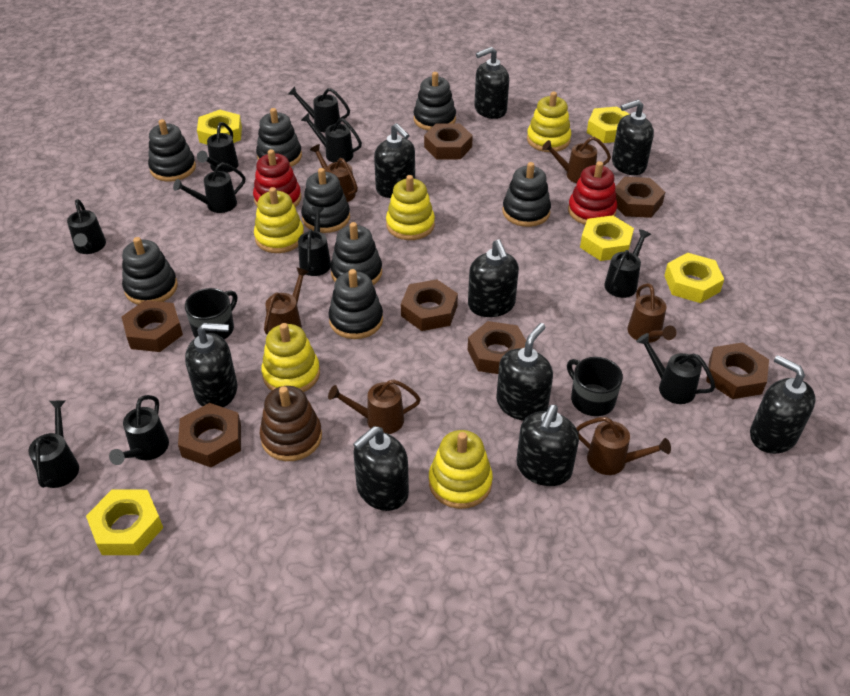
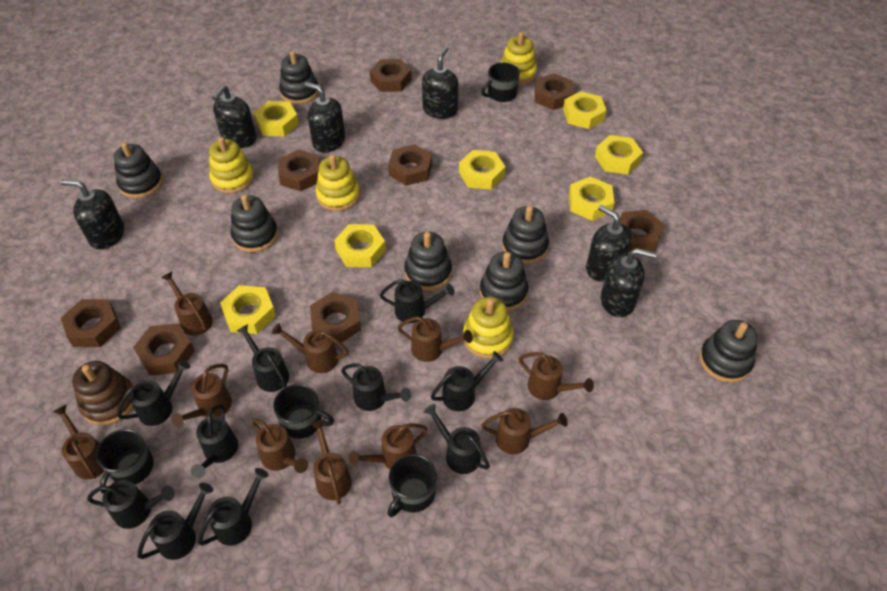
black mug: 2 -> 4
black soap dispenser: 9 -> 6
black stacking toy: 8 -> 7
brown nut: 7 -> 8
brown watering can: 6 -> 10
red stacking toy: 2 -> 0
yellow nut: 5 -> 7
yellow stacking toy: 5 -> 4

